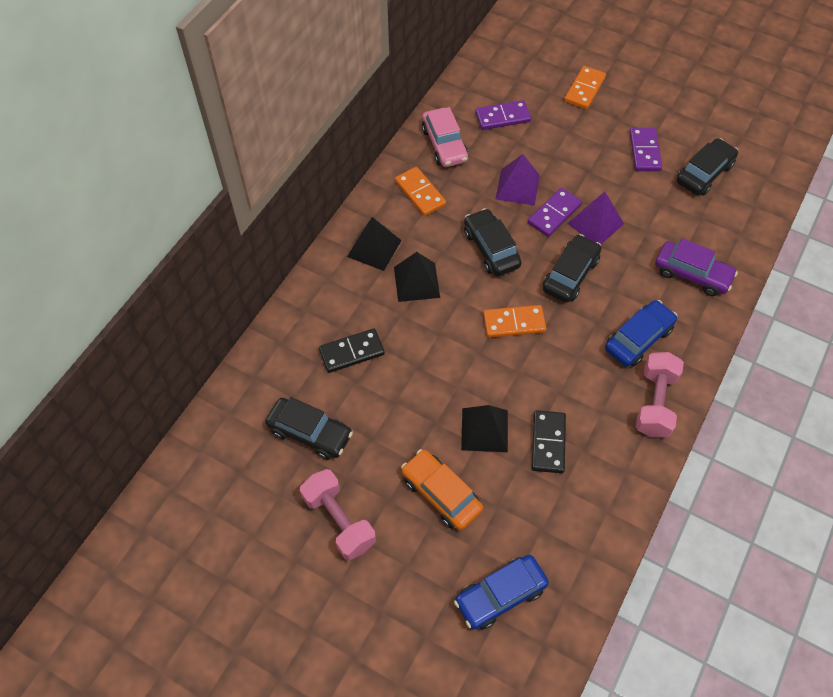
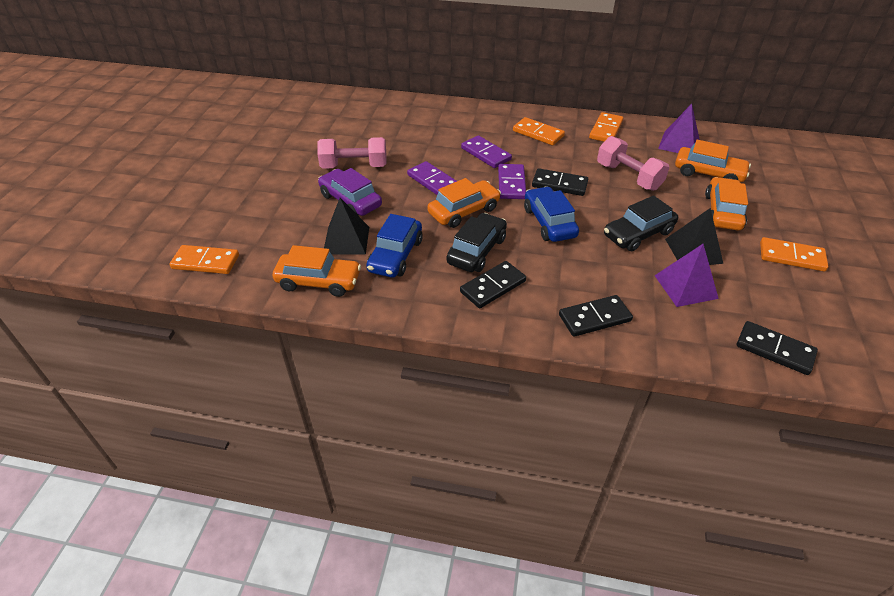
black car: 4 -> 2
black domino: 2 -> 4
black pyramid: 3 -> 2
orange car: 1 -> 4
orange domino: 3 -> 4
pink car: 1 -> 0

